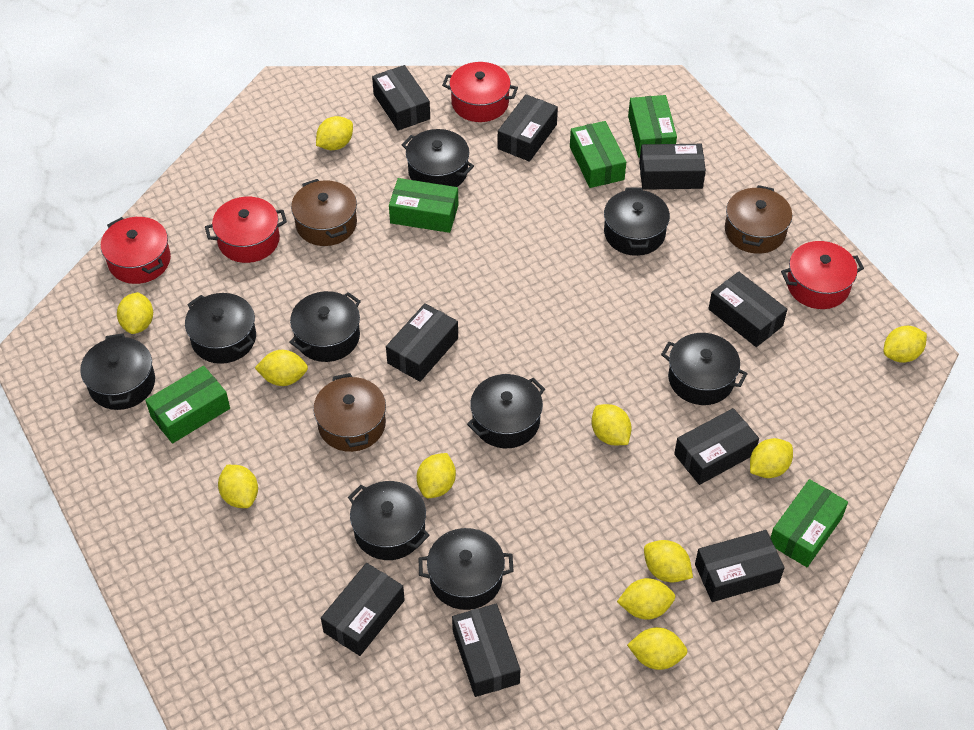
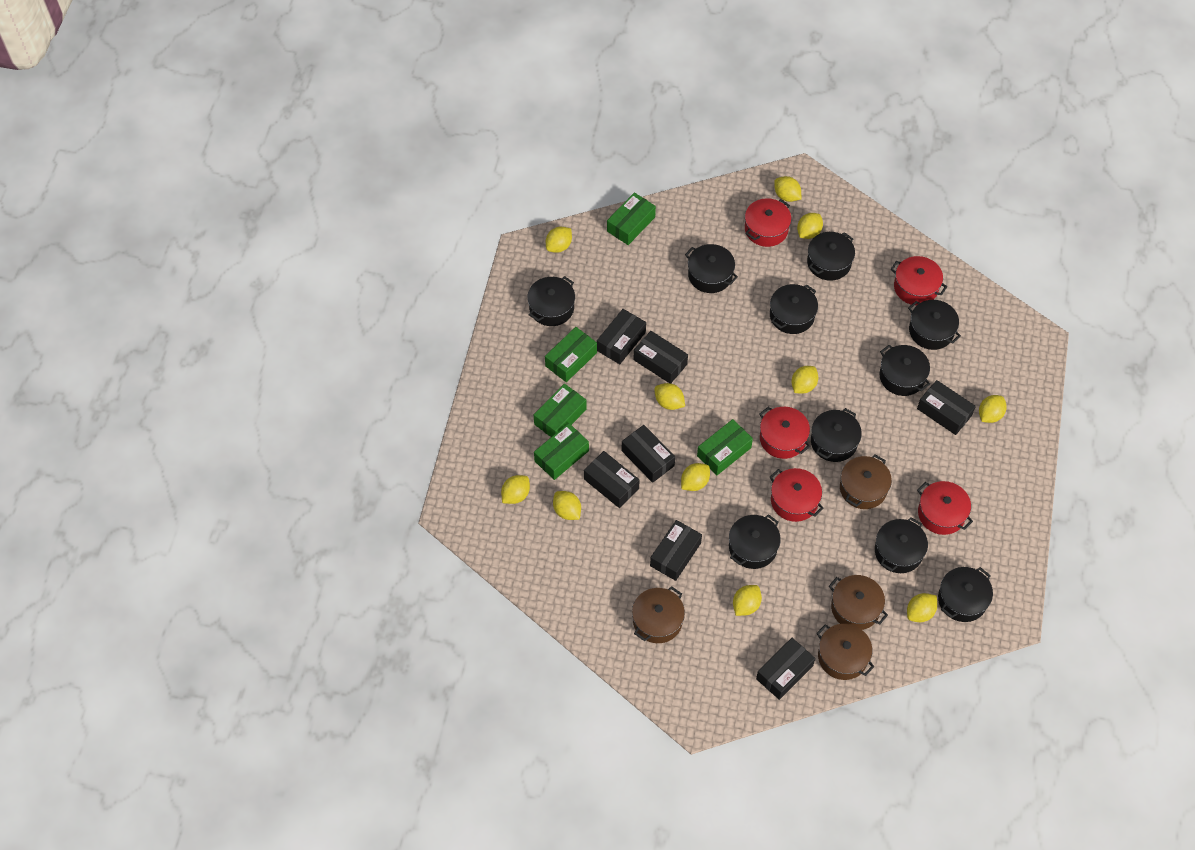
black box: 9 -> 7
black pot: 9 -> 10
brown pot: 3 -> 4
red pot: 4 -> 5

